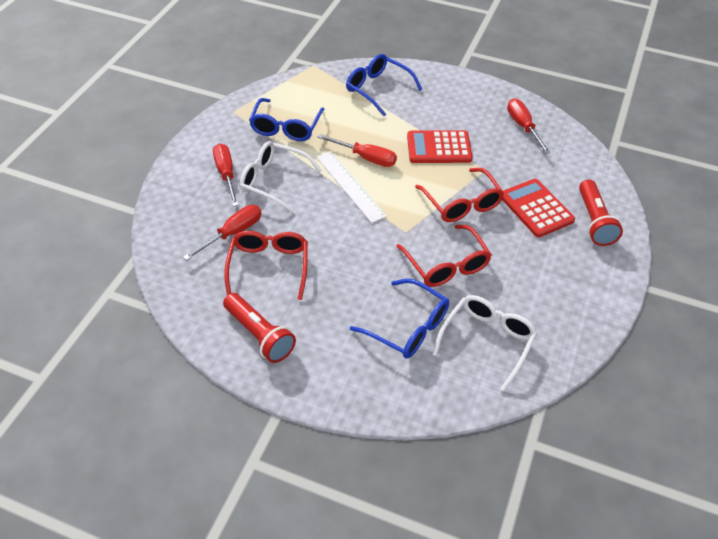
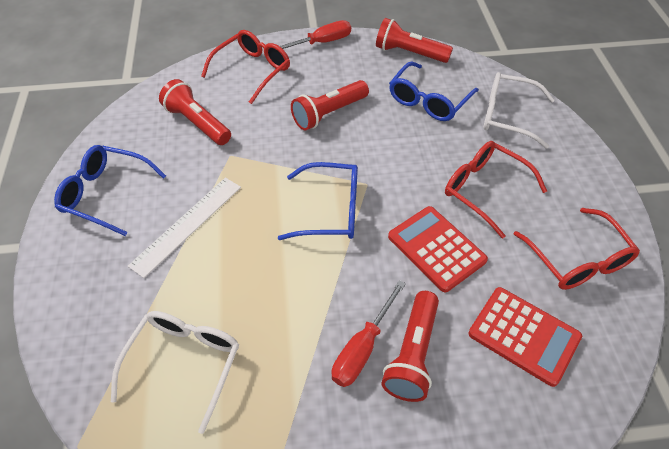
red flashlight: 2 -> 4
red screwdriver: 4 -> 2

